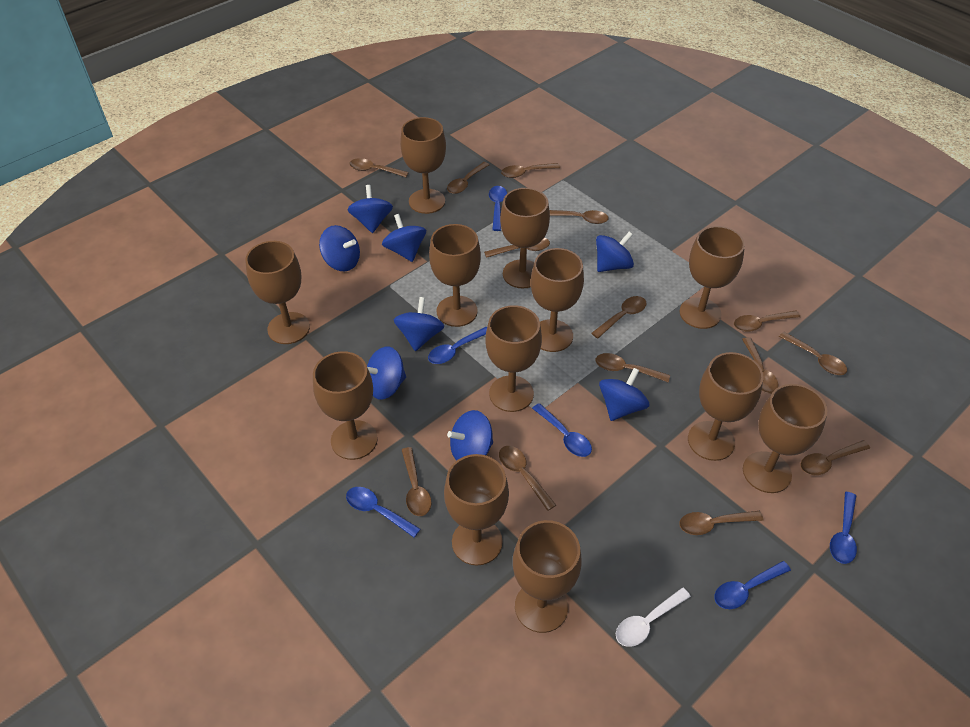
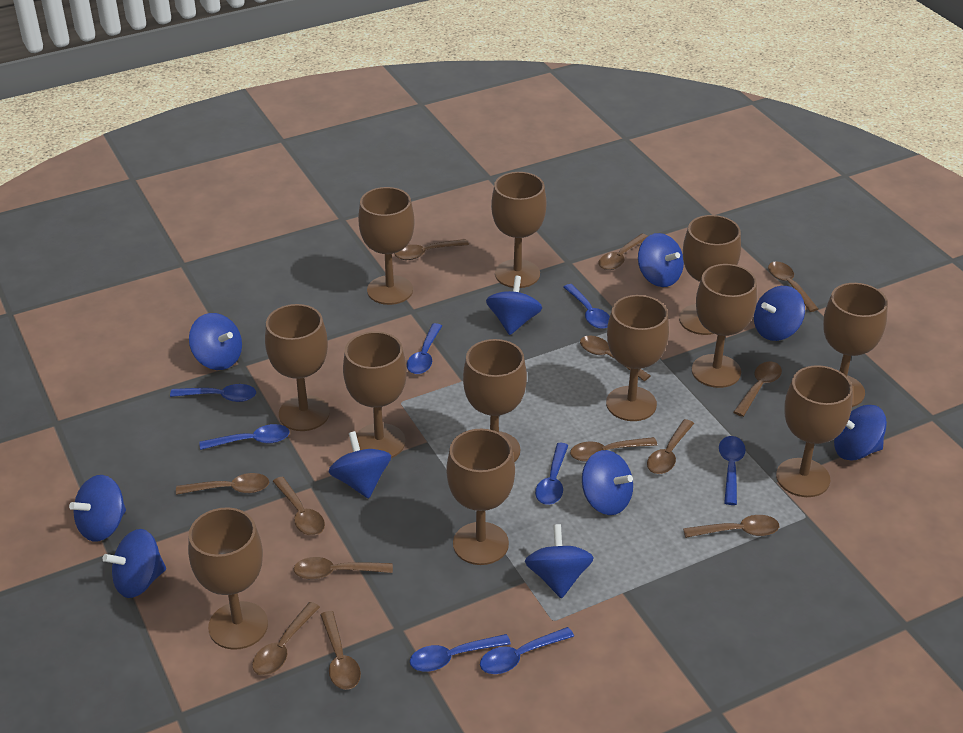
blue spinning top: 8 -> 10
blue spoon: 6 -> 8
brown spoon: 14 -> 13
white spoon: 1 -> 0

